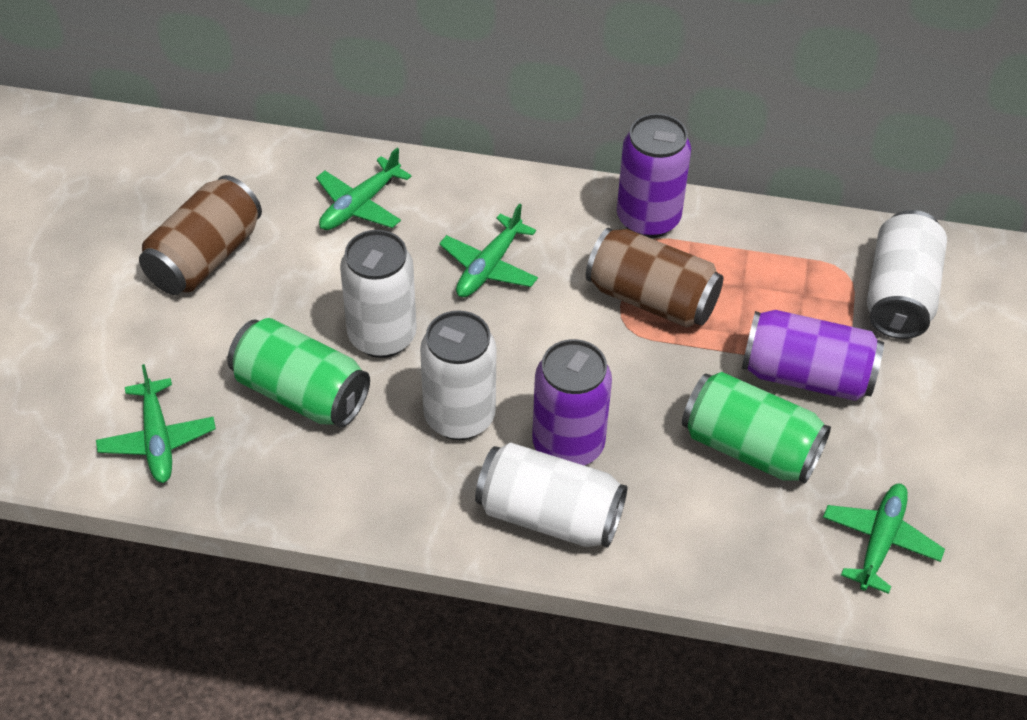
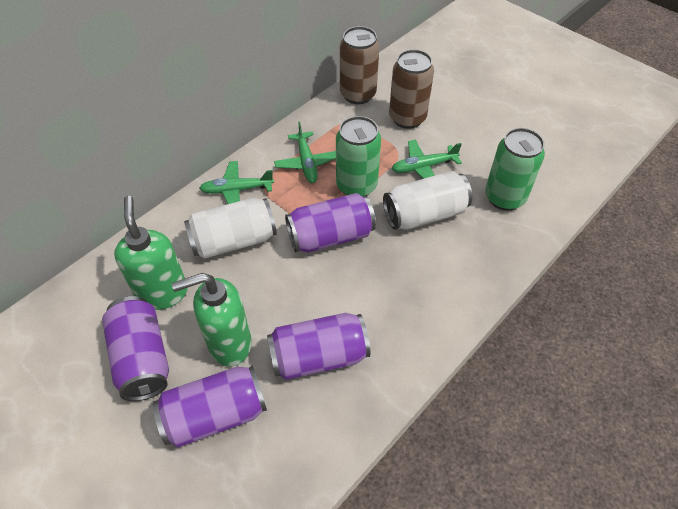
green plane: 4 -> 3
green soap dispenser: 0 -> 2
purple can: 3 -> 4
white can: 4 -> 2

